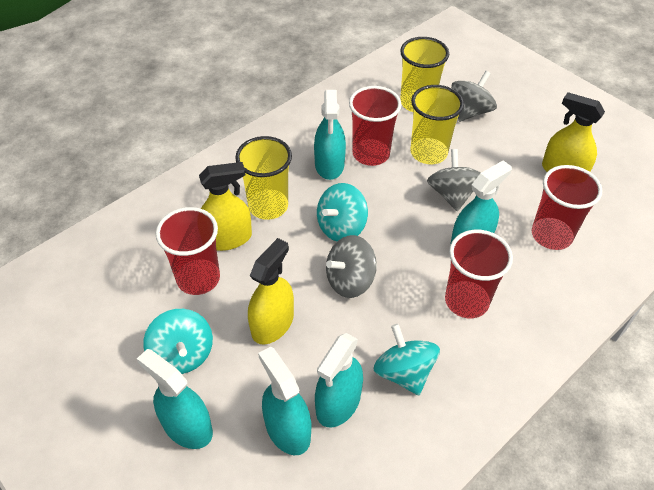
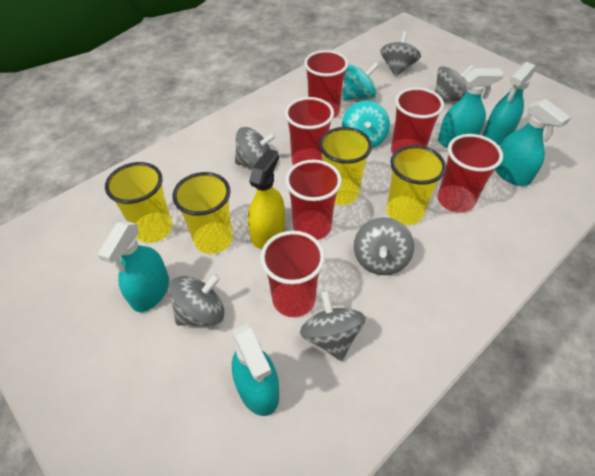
grey spinning top: 3 -> 6
red cup: 4 -> 6
turquoise spinning top: 3 -> 2
yellow cup: 3 -> 4
yellow spray bottle: 3 -> 1

